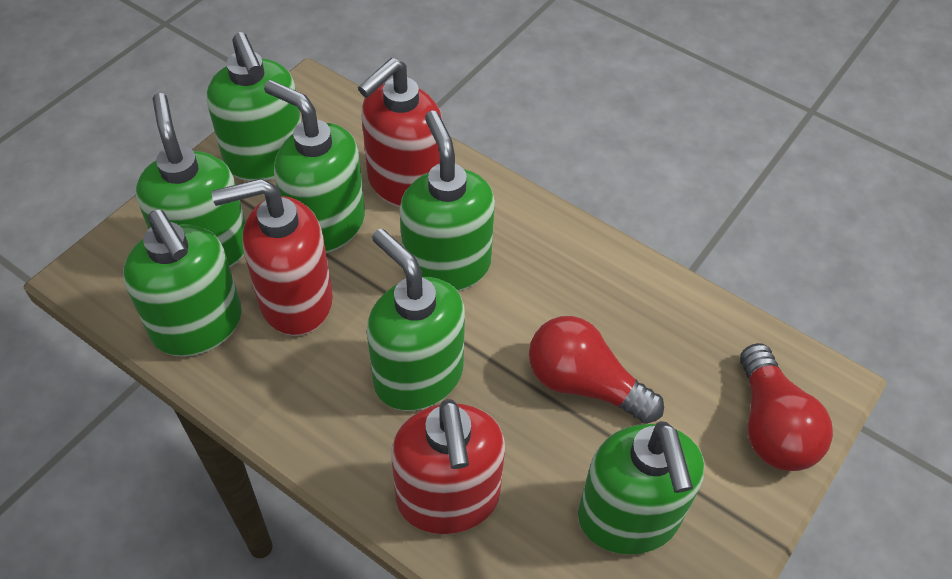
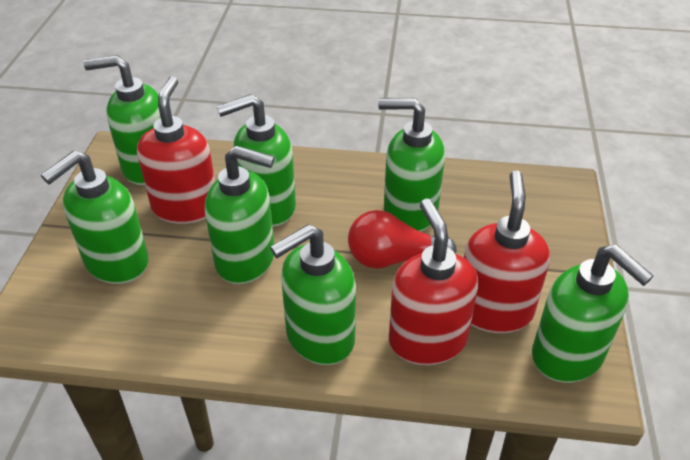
red light bulb: 2 -> 1

